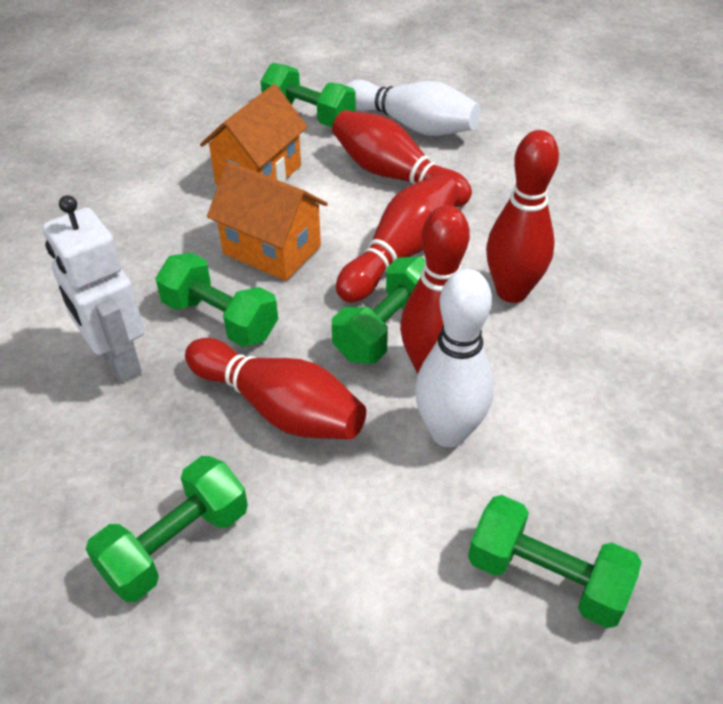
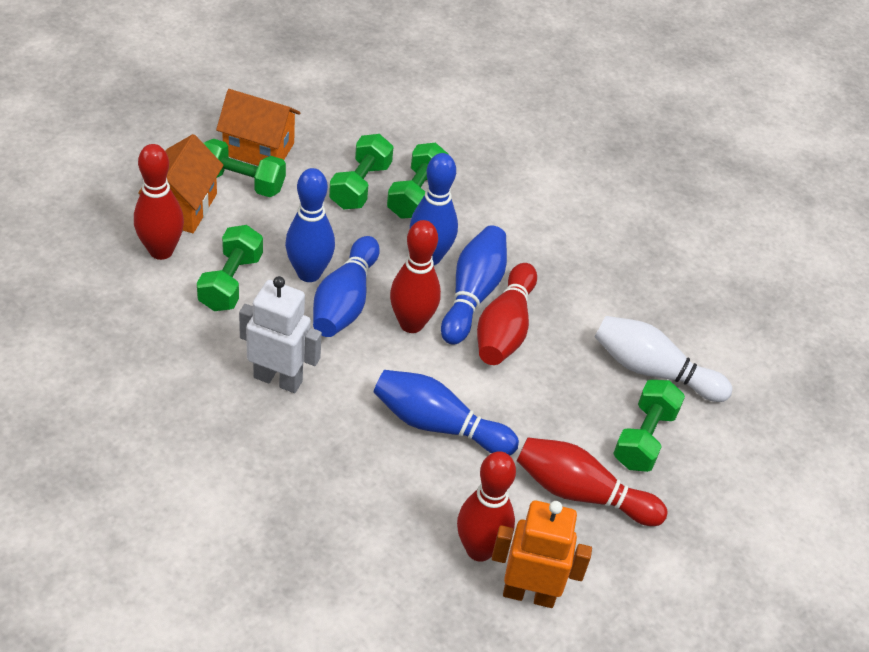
blue bowling pin: 0 -> 5
orange robot: 0 -> 1
white bowling pin: 2 -> 1

